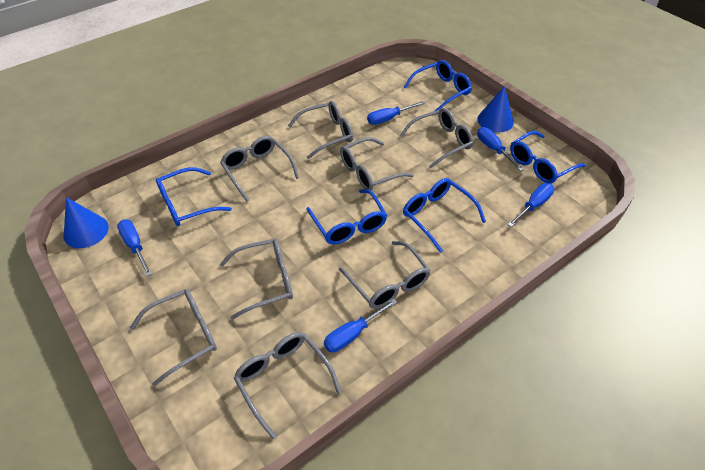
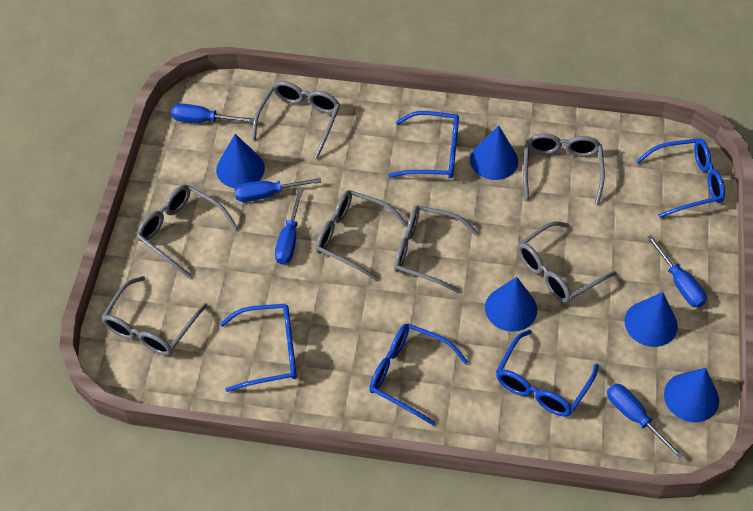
blue cone: 2 -> 5
grey glasses: 8 -> 7

